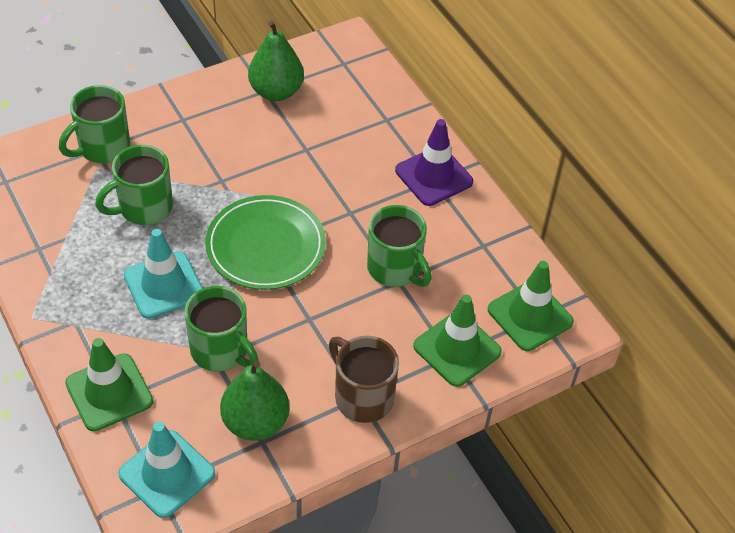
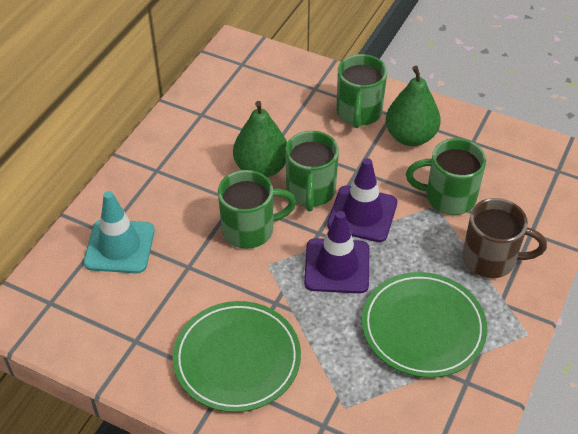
green plate: 1 -> 2
green traffic cone: 3 -> 0
purple traffic cone: 1 -> 2
turquoise traffic cone: 2 -> 1

